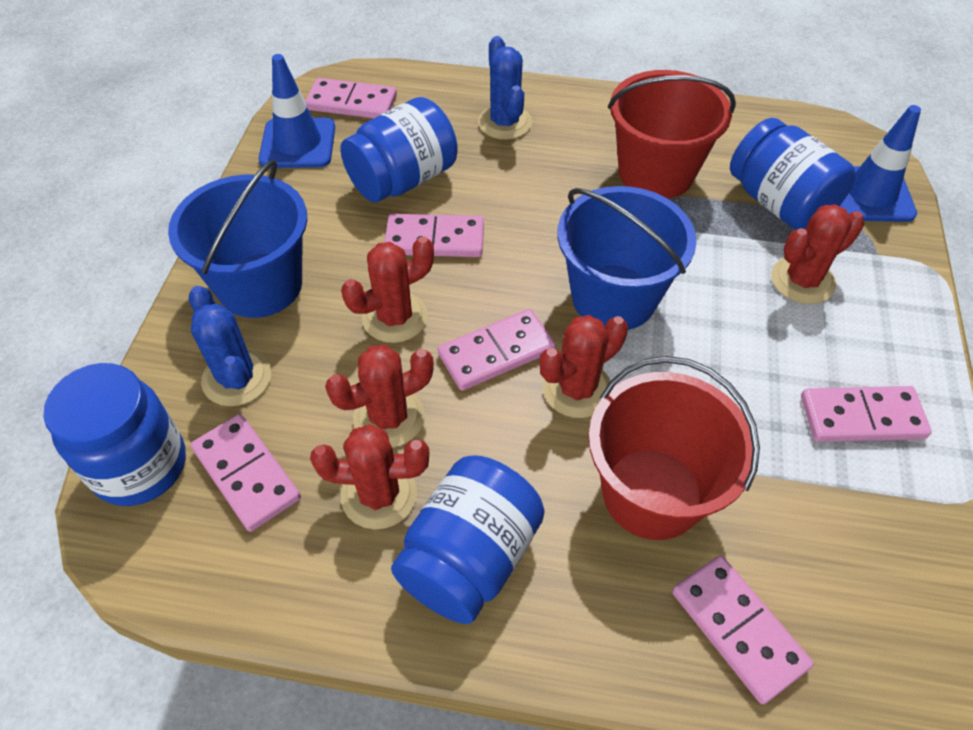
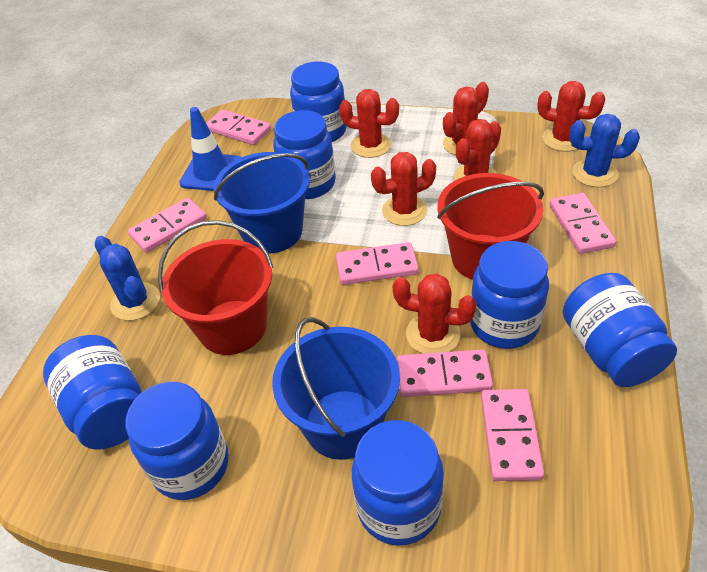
blue jar: 4 -> 7
blue traffic cone: 2 -> 1
red cactus: 5 -> 6

